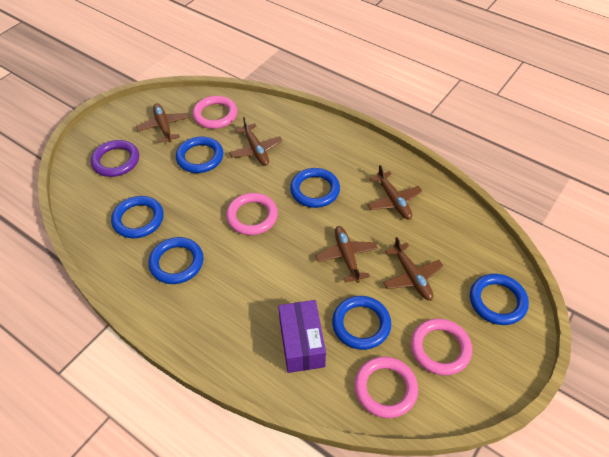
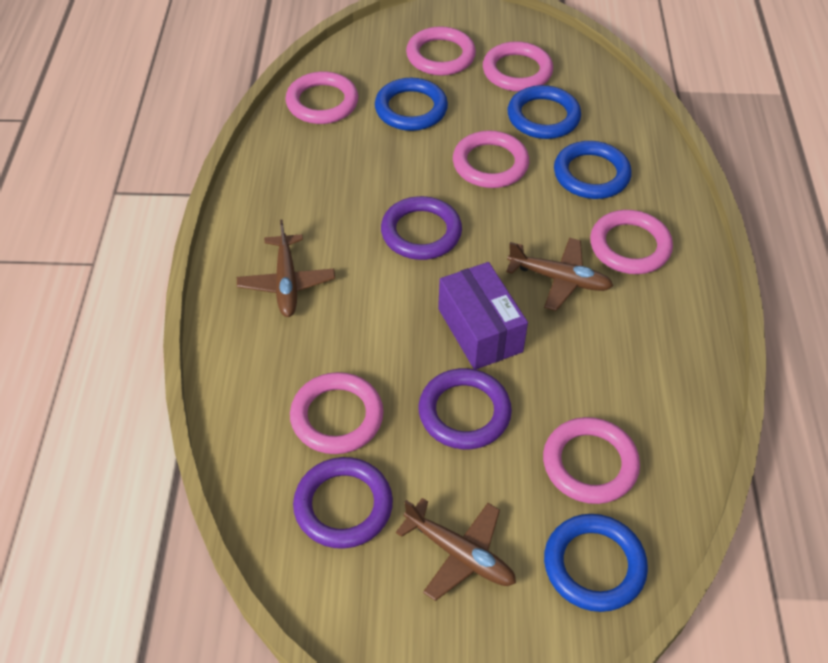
blue ring: 6 -> 4
brown plane: 5 -> 3
pink ring: 4 -> 7
purple ring: 1 -> 3

